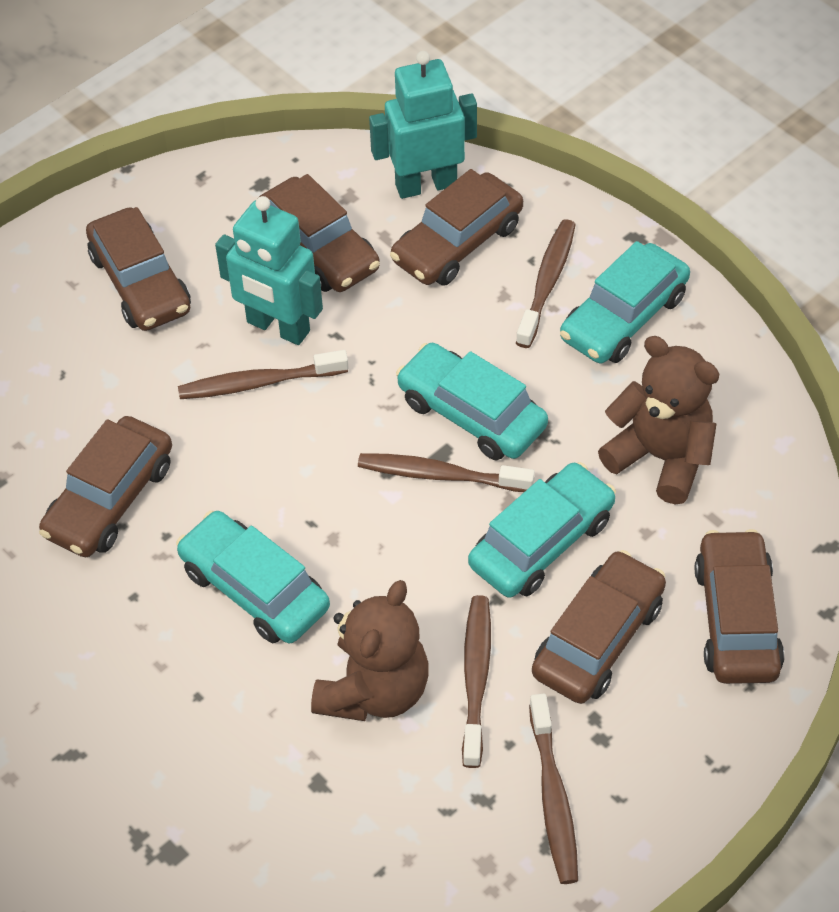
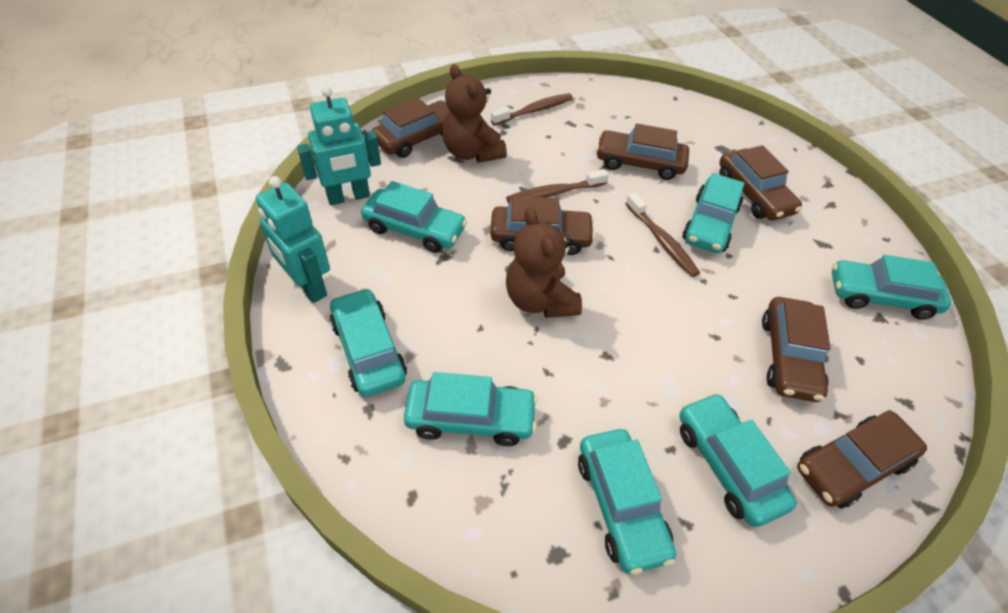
brown toothbrush: 5 -> 3
turquoise car: 4 -> 7

